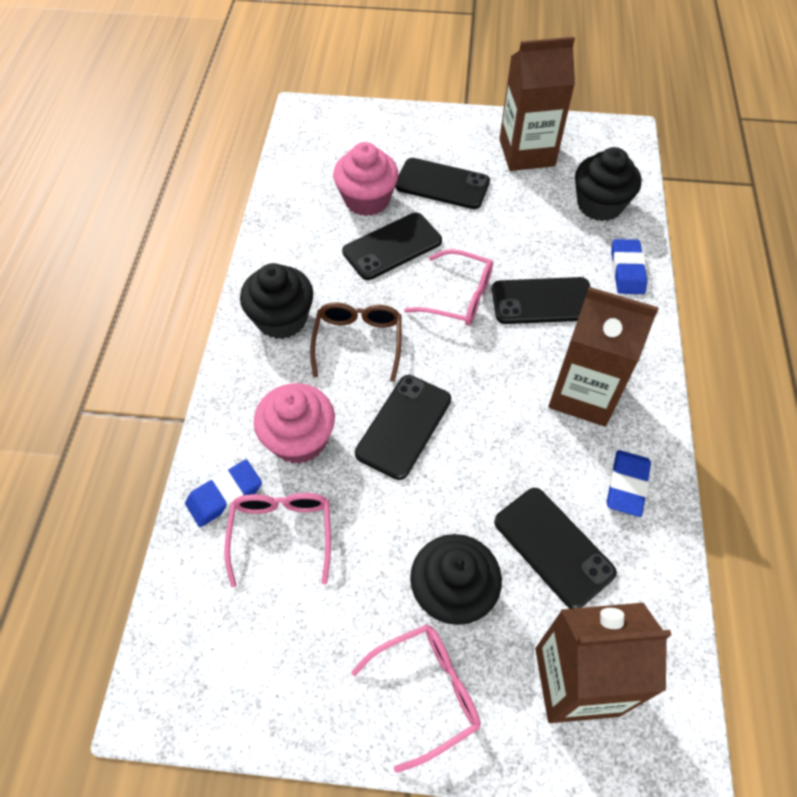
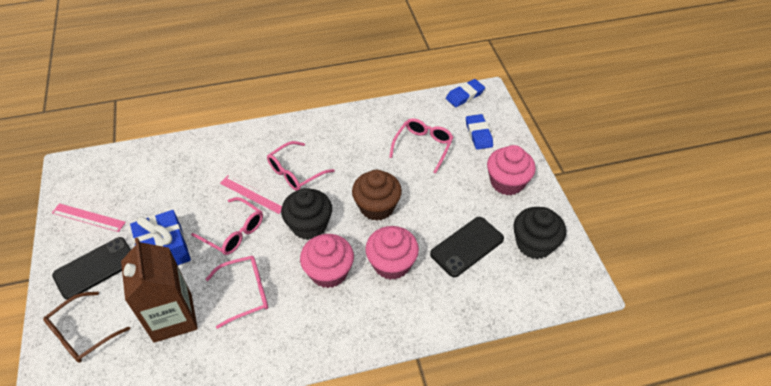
black cupcake: 3 -> 2
black phone: 5 -> 2
blue eraser: 3 -> 2
blue gift: 0 -> 1
brown carton: 3 -> 1
brown cupcake: 0 -> 1
pink cupcake: 2 -> 3
pink glasses: 3 -> 4
pink ruler: 0 -> 2

